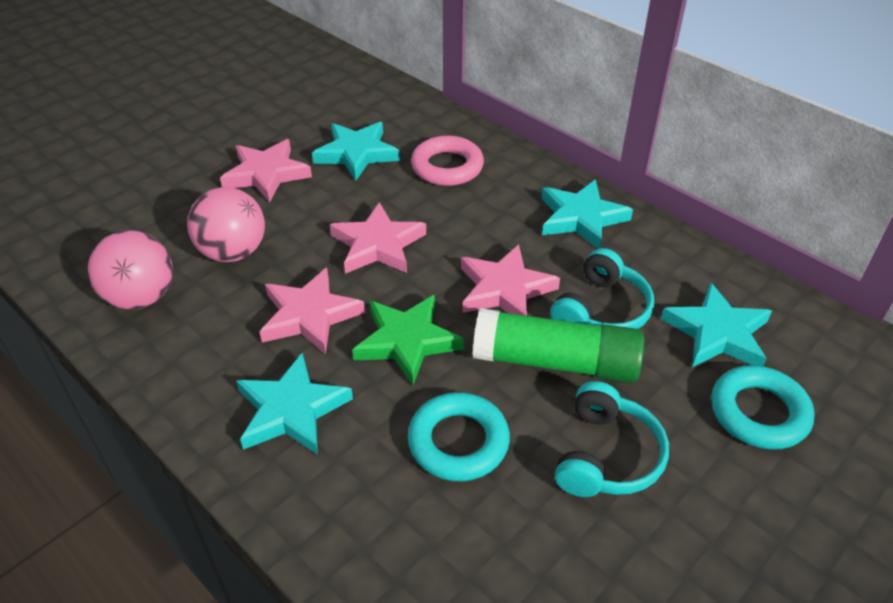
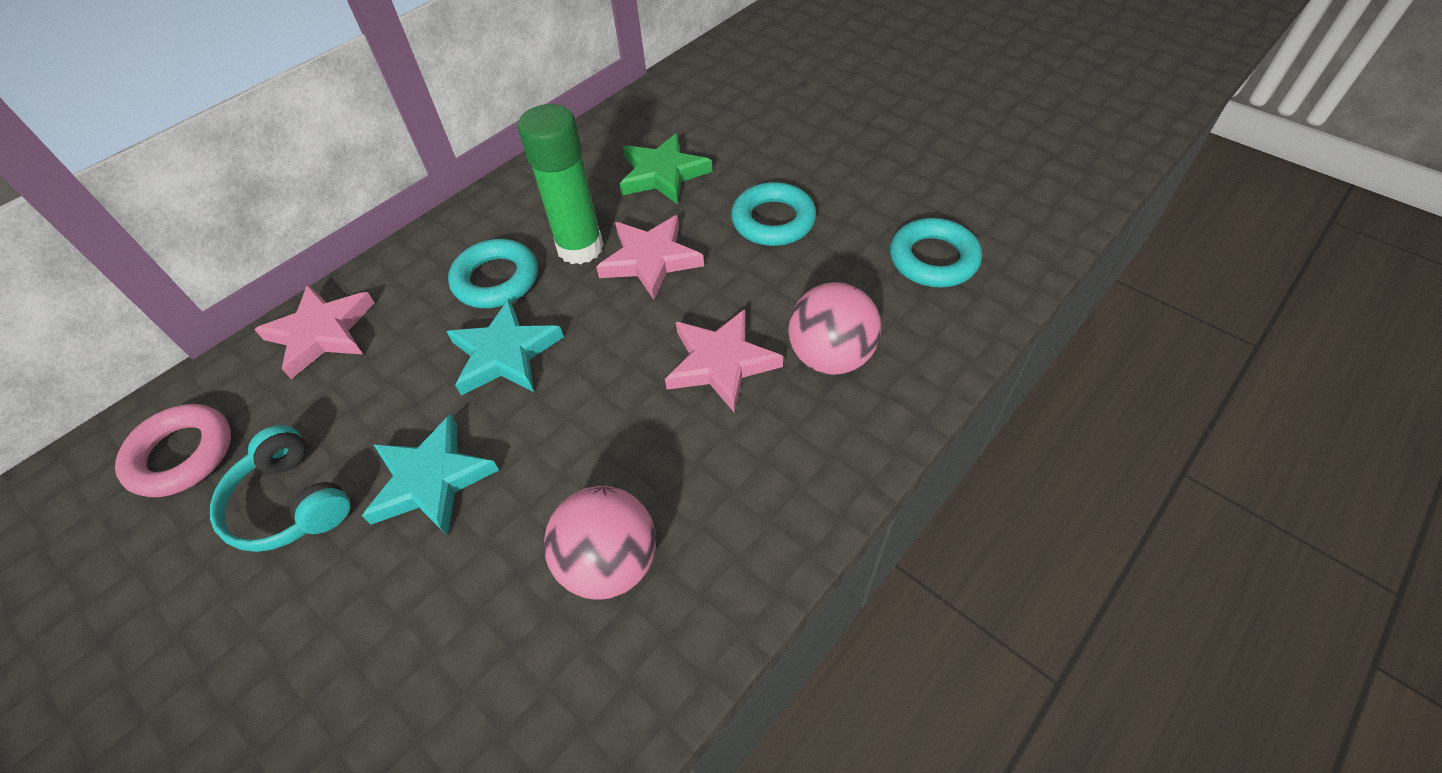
pink star: 4 -> 3
turquoise headphones: 2 -> 1
turquoise ring: 2 -> 3
turquoise star: 4 -> 2

